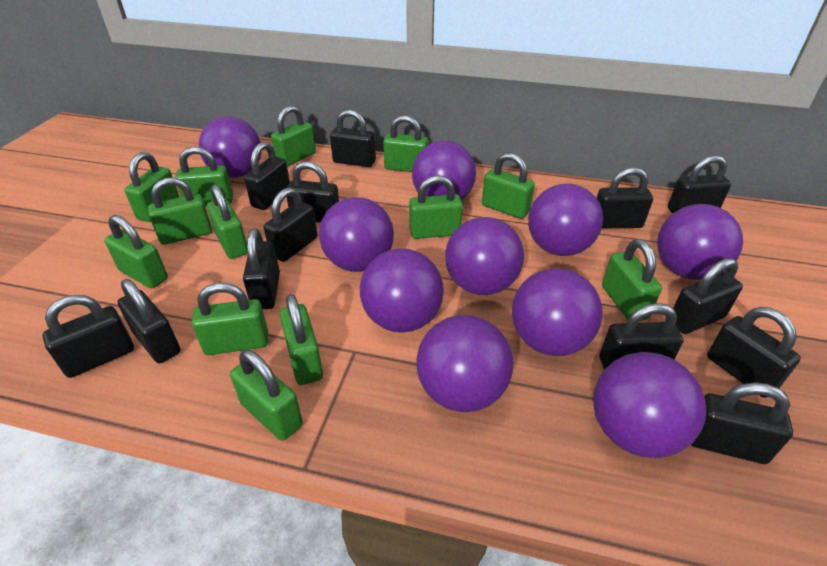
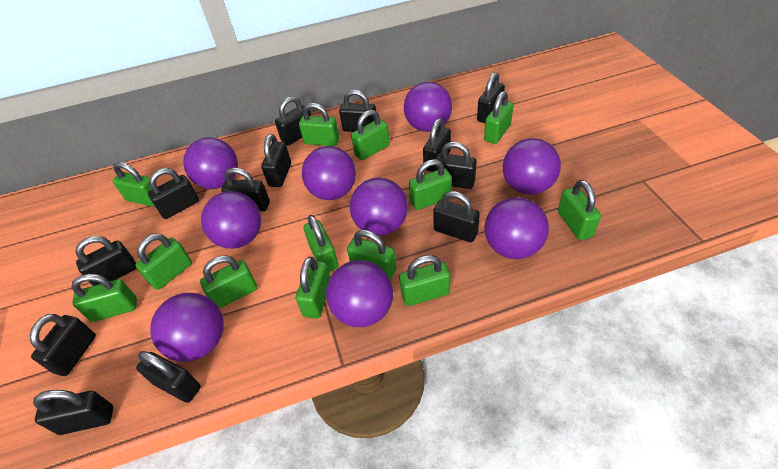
purple ball: 10 -> 9

